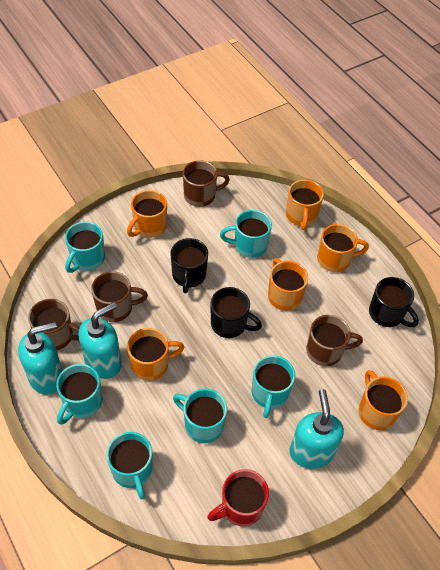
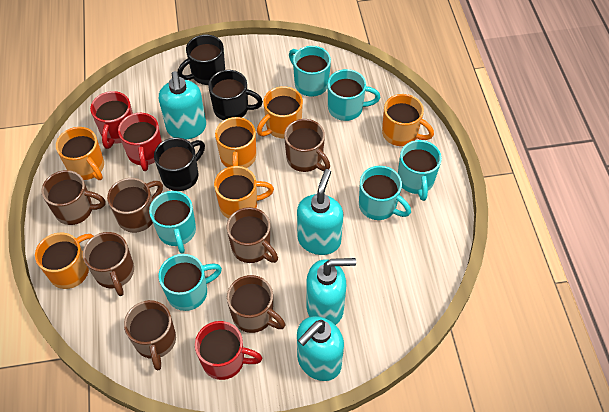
brown mug: 4 -> 7
red mug: 1 -> 3
turquoise soap dispenser: 3 -> 4

